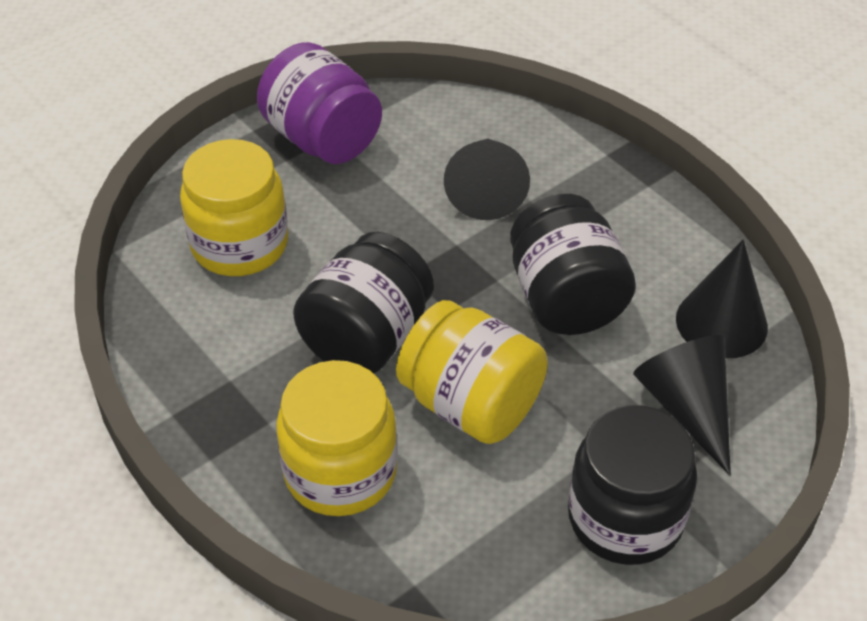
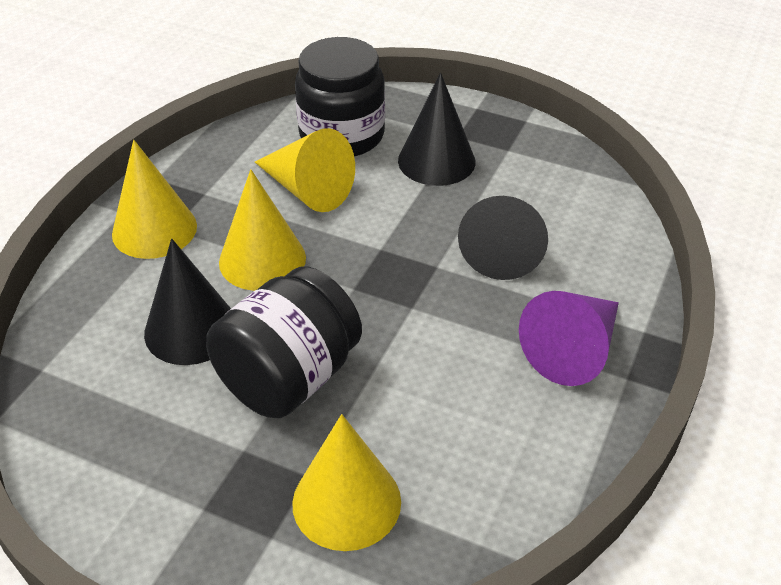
black jar: 3 -> 2
purple cone: 0 -> 1
purple jar: 1 -> 0
yellow cone: 0 -> 4
yellow jar: 3 -> 0

